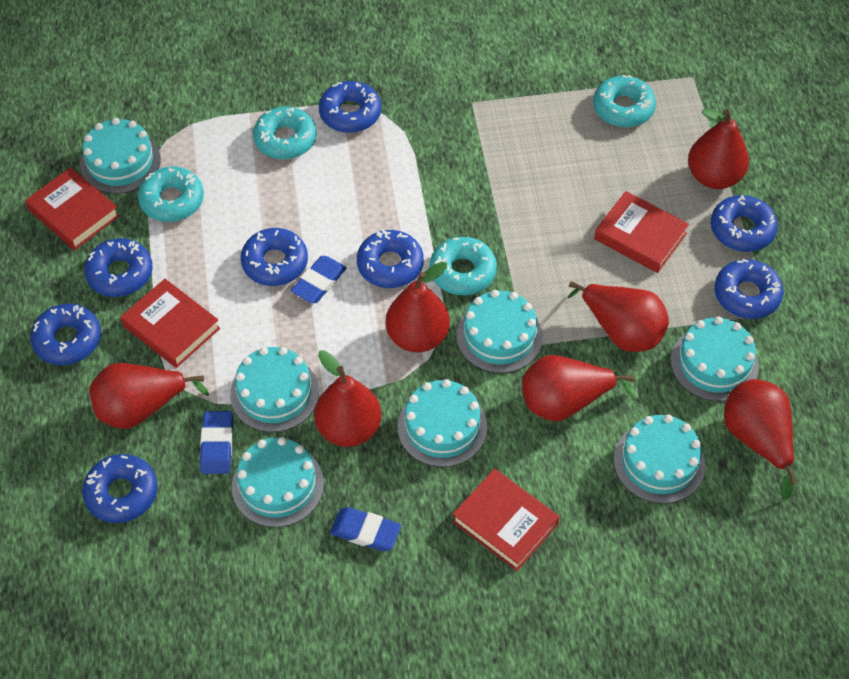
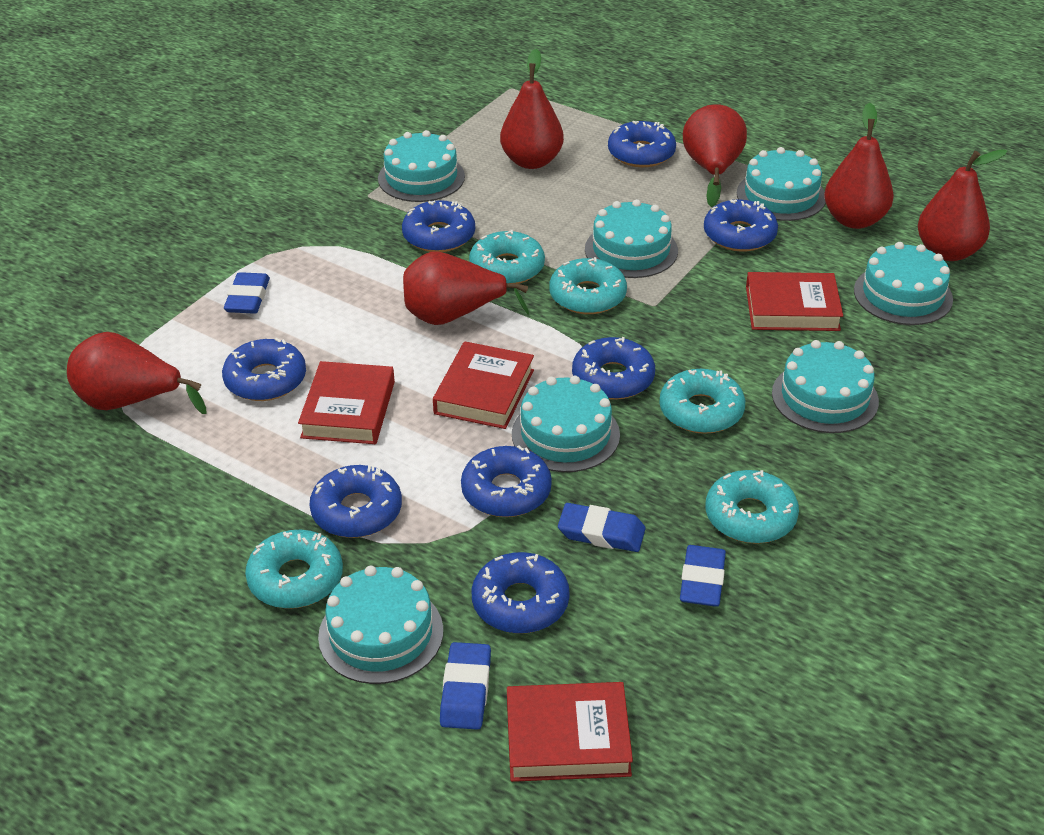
blue eraser: 3 -> 4
red pear: 7 -> 6
turquoise donut: 4 -> 5

